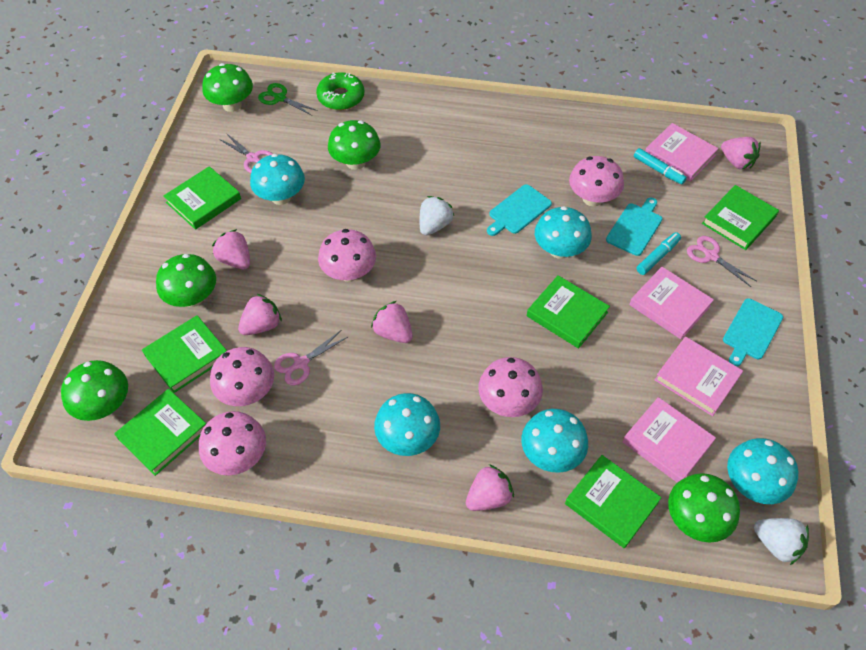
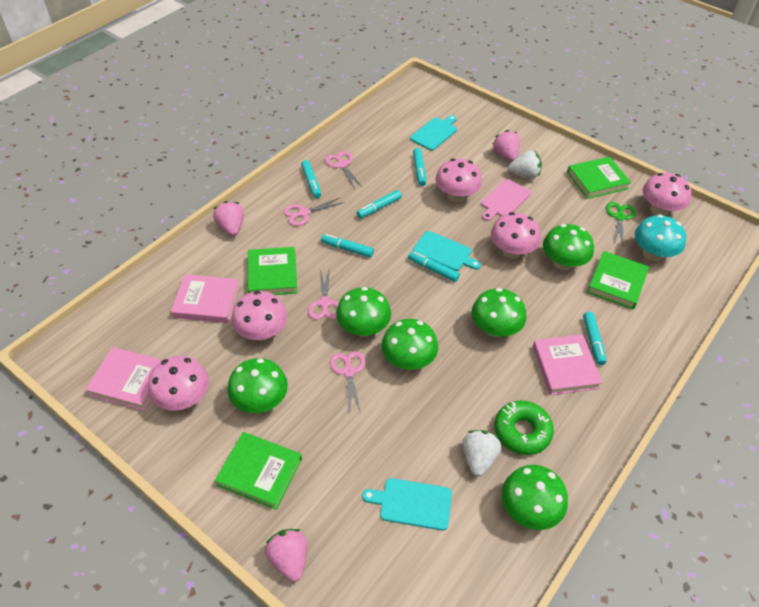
green book: 6 -> 4
green mushroom: 5 -> 6
pink book: 4 -> 3
pink cutting board: 0 -> 1
pink scissors: 3 -> 4
pink strawberry: 5 -> 3
turquoise marker: 2 -> 6
turquoise mushroom: 5 -> 1

